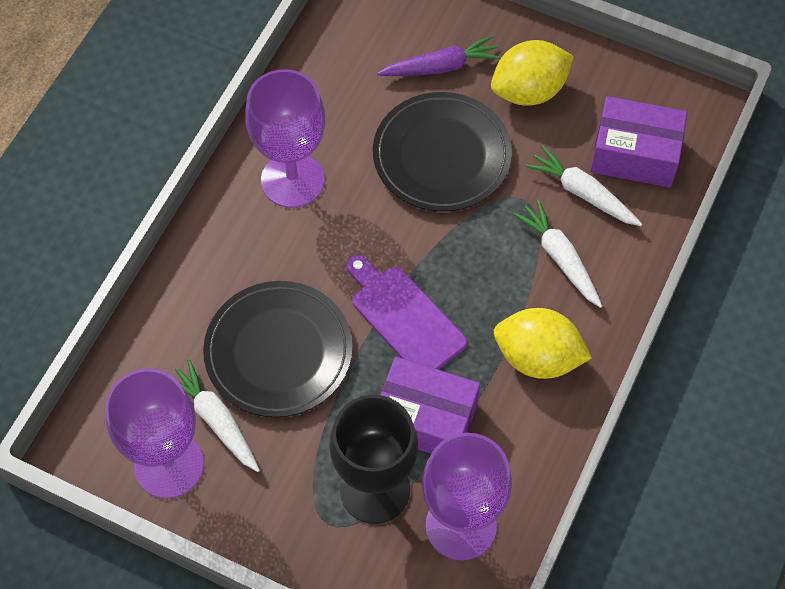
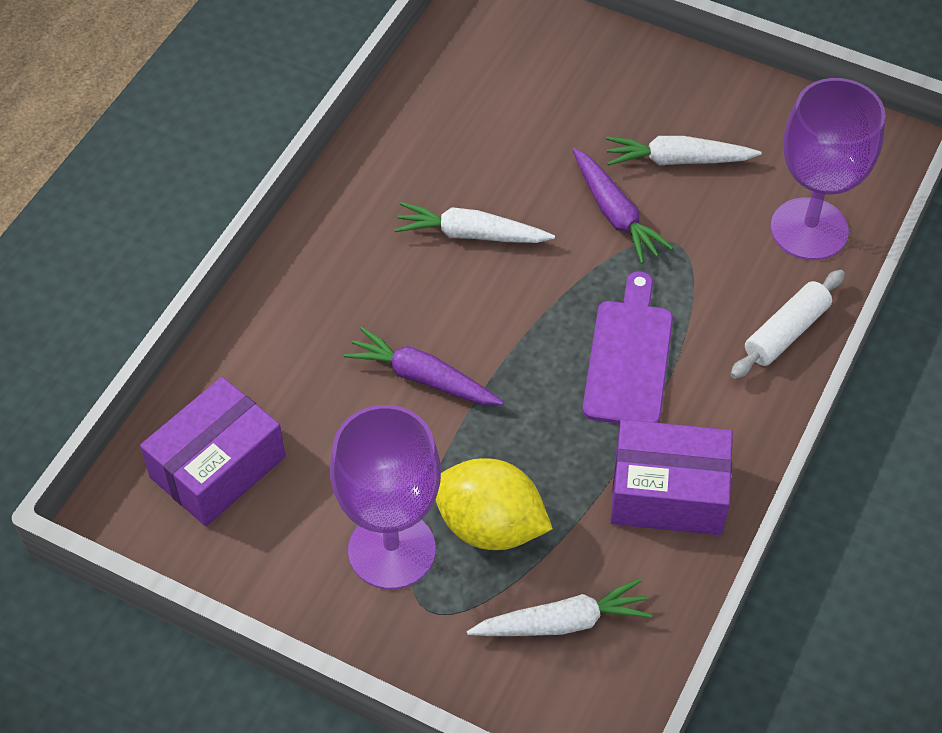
black goblet: 1 -> 0
black plate: 2 -> 0
purple carrot: 1 -> 2
purple goblet: 3 -> 2
white rolling pin: 0 -> 1
yellow lemon: 2 -> 1

